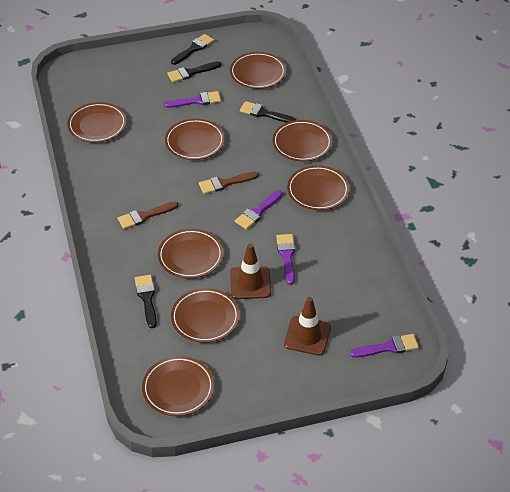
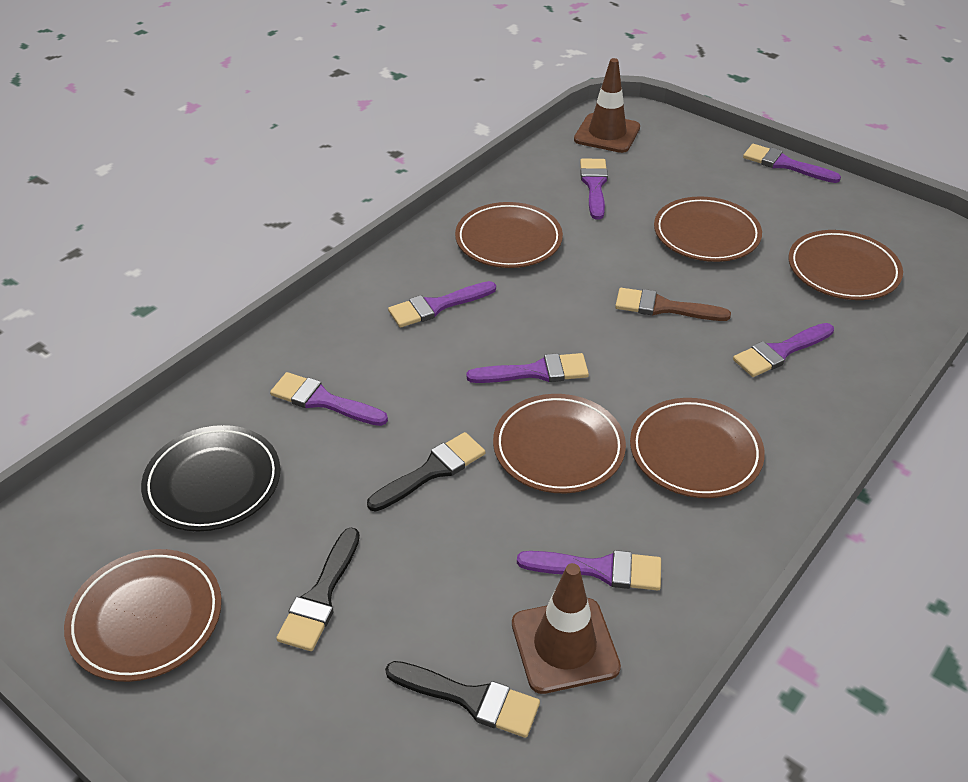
black brush: 4 -> 3
black plate: 0 -> 1
brown brush: 2 -> 1
brown plate: 8 -> 6
purple brush: 4 -> 7

